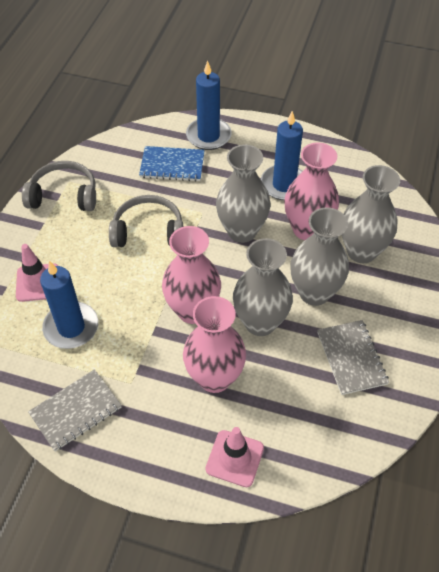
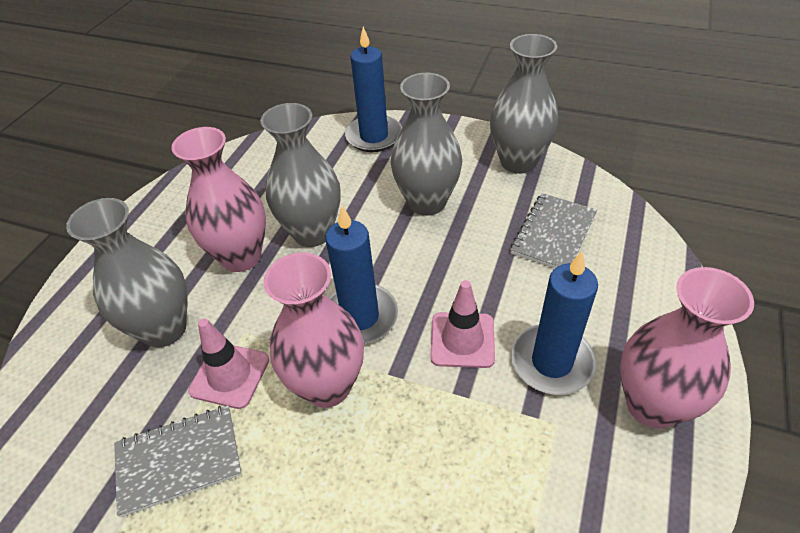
blue notebook: 1 -> 0
grey headphones: 2 -> 0

